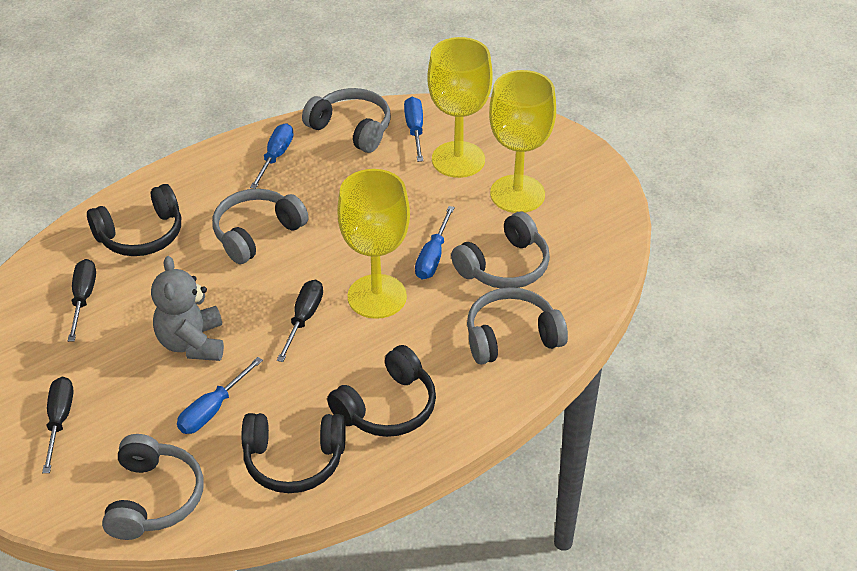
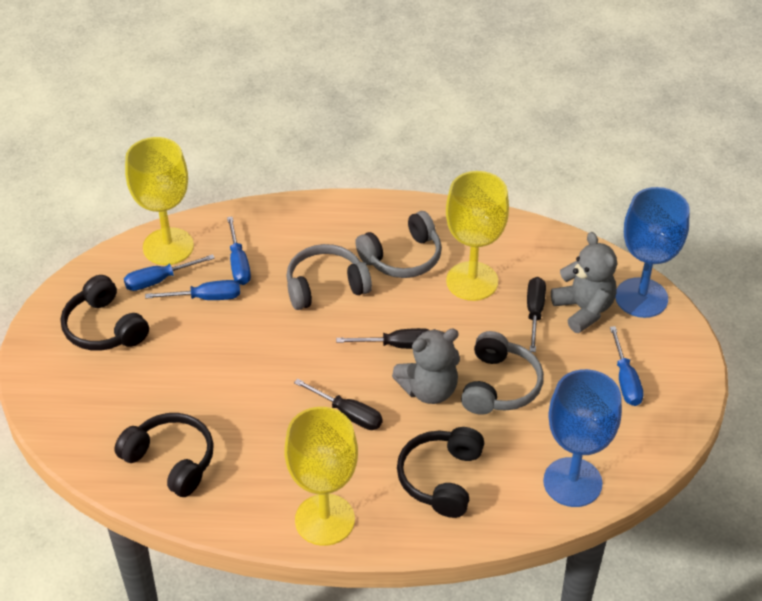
blue goblet: 0 -> 2
grey headphones: 5 -> 3
grey teddy bear: 1 -> 2

